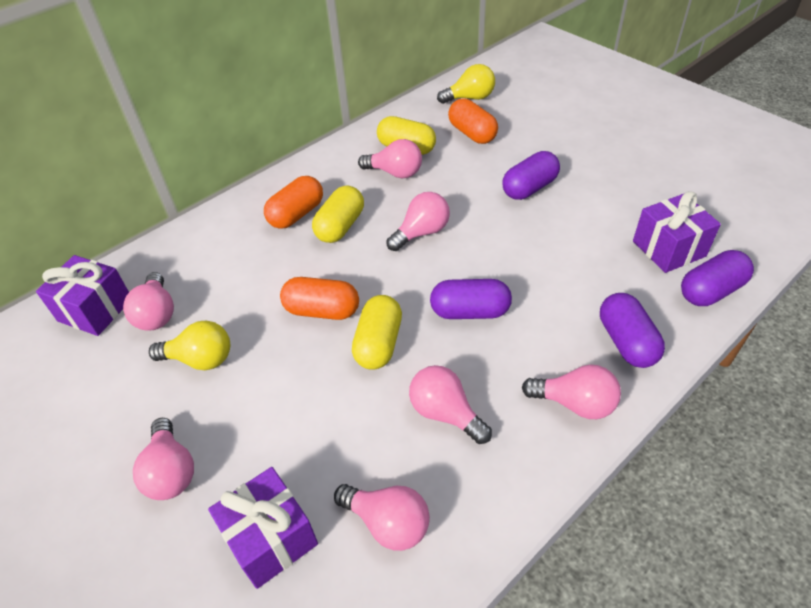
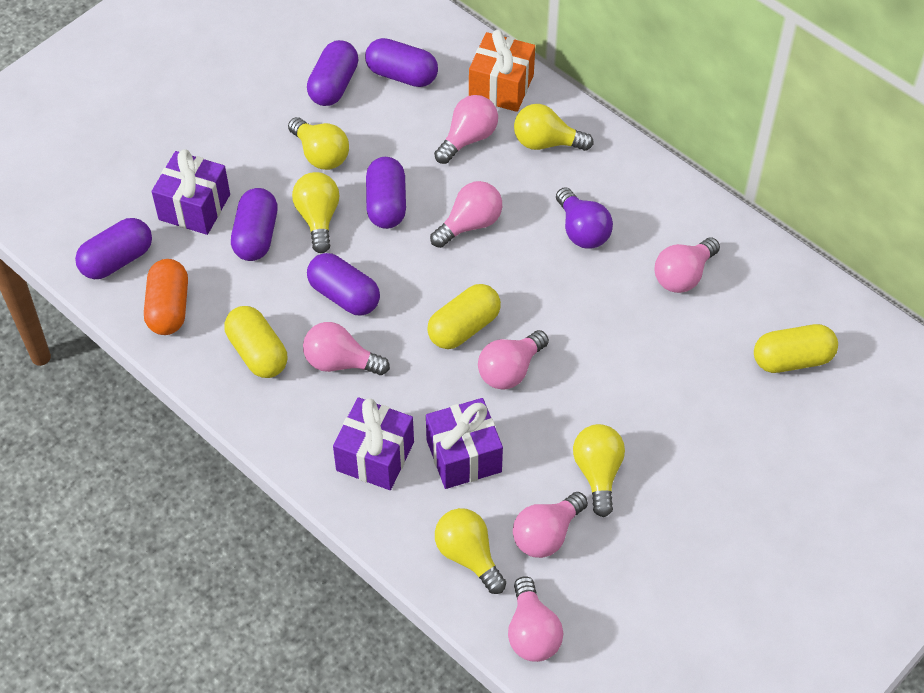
orange capsule: 3 -> 1
orange gift: 0 -> 1
purple capsule: 4 -> 6
purple light bulb: 0 -> 1
yellow light bulb: 2 -> 5

